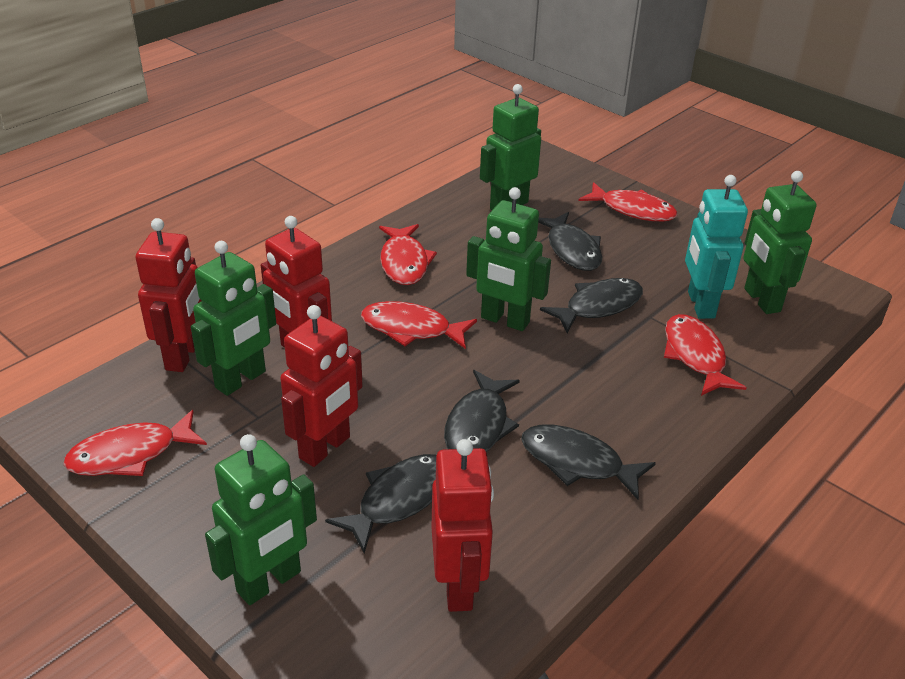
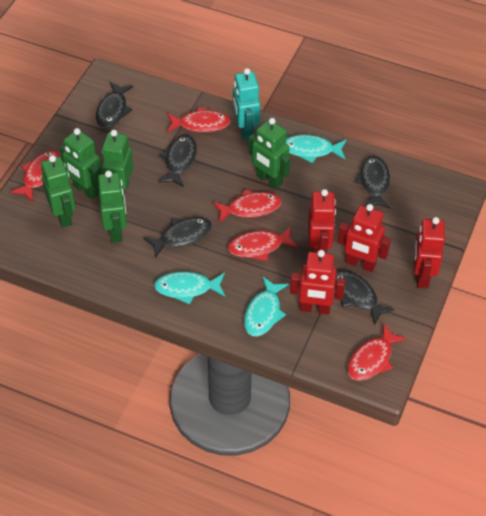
turquoise fish: 0 -> 3

